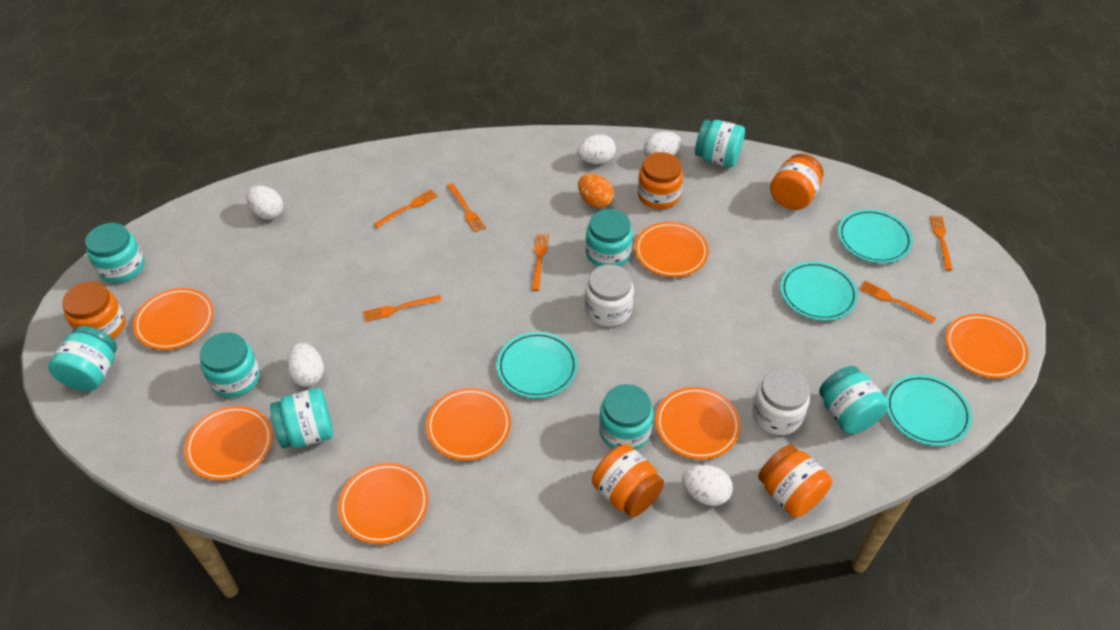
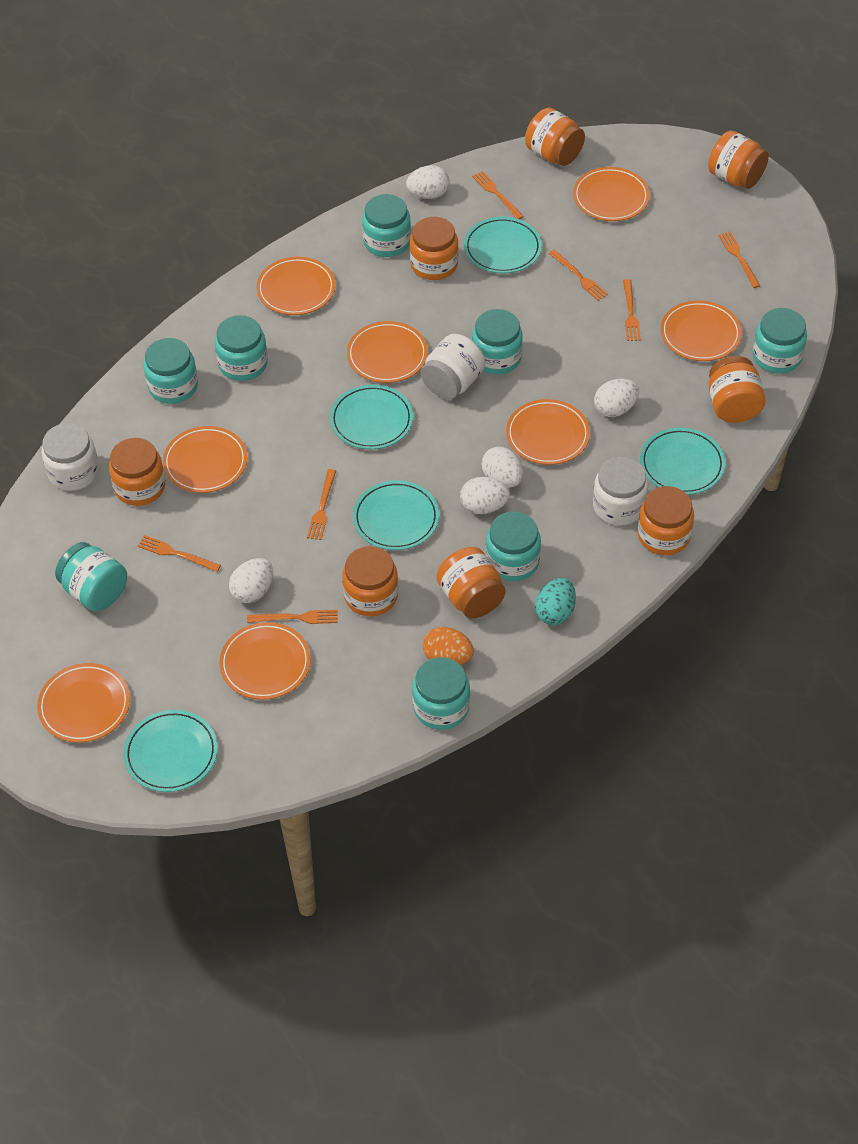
orange fork: 6 -> 7
orange jar: 5 -> 8
orange plate: 7 -> 8
turquoise egg: 0 -> 1
turquoise plate: 4 -> 5
white jar: 2 -> 3

